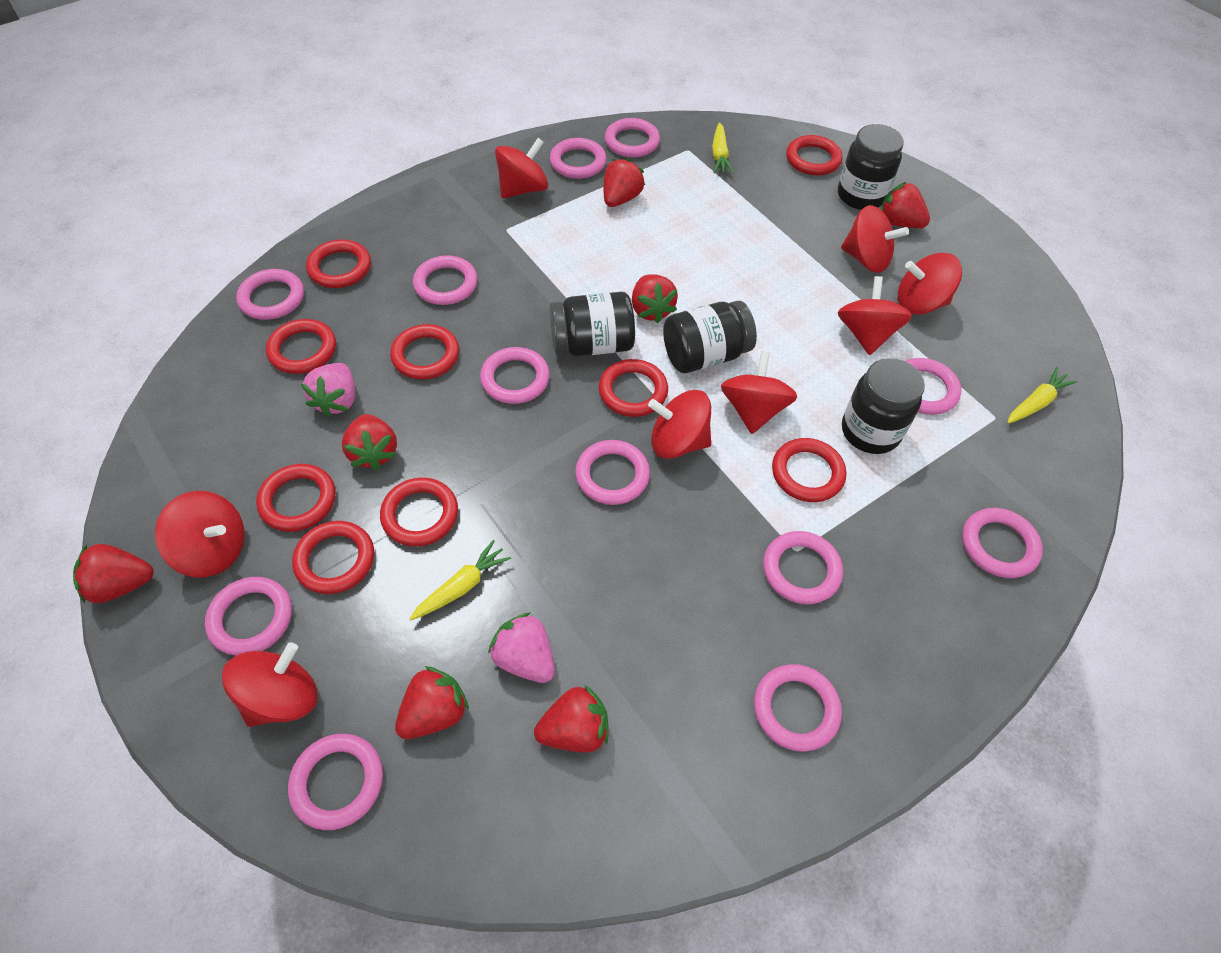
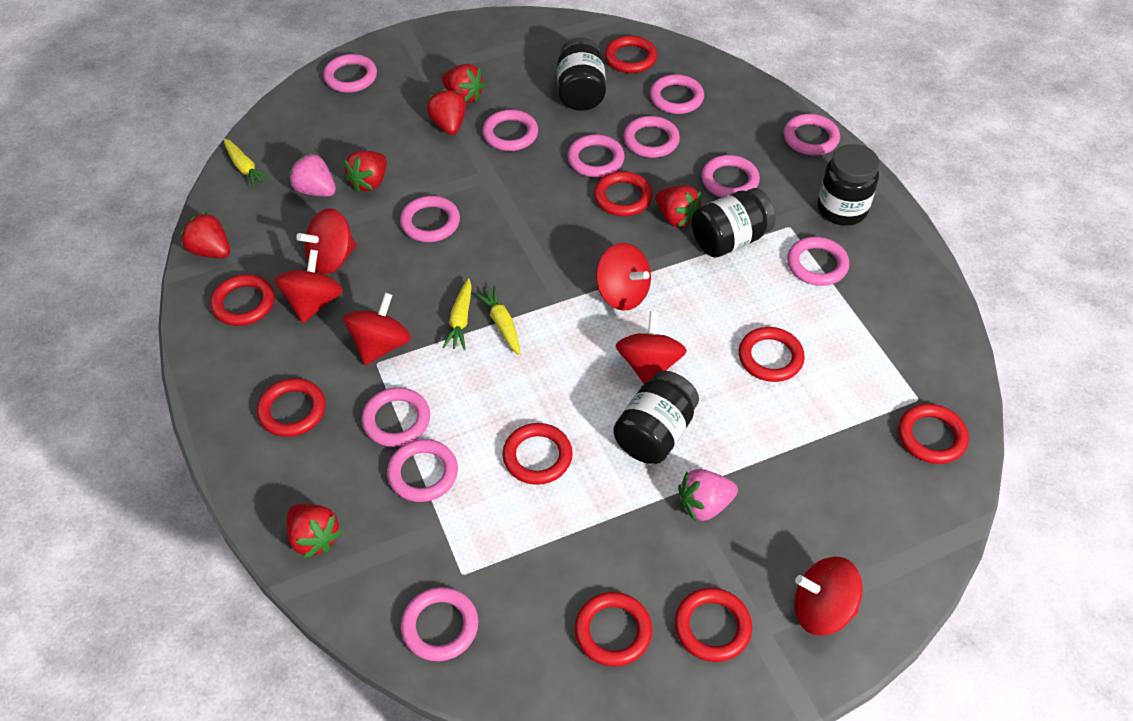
red spinning top: 8 -> 6
red strawberry: 7 -> 6

